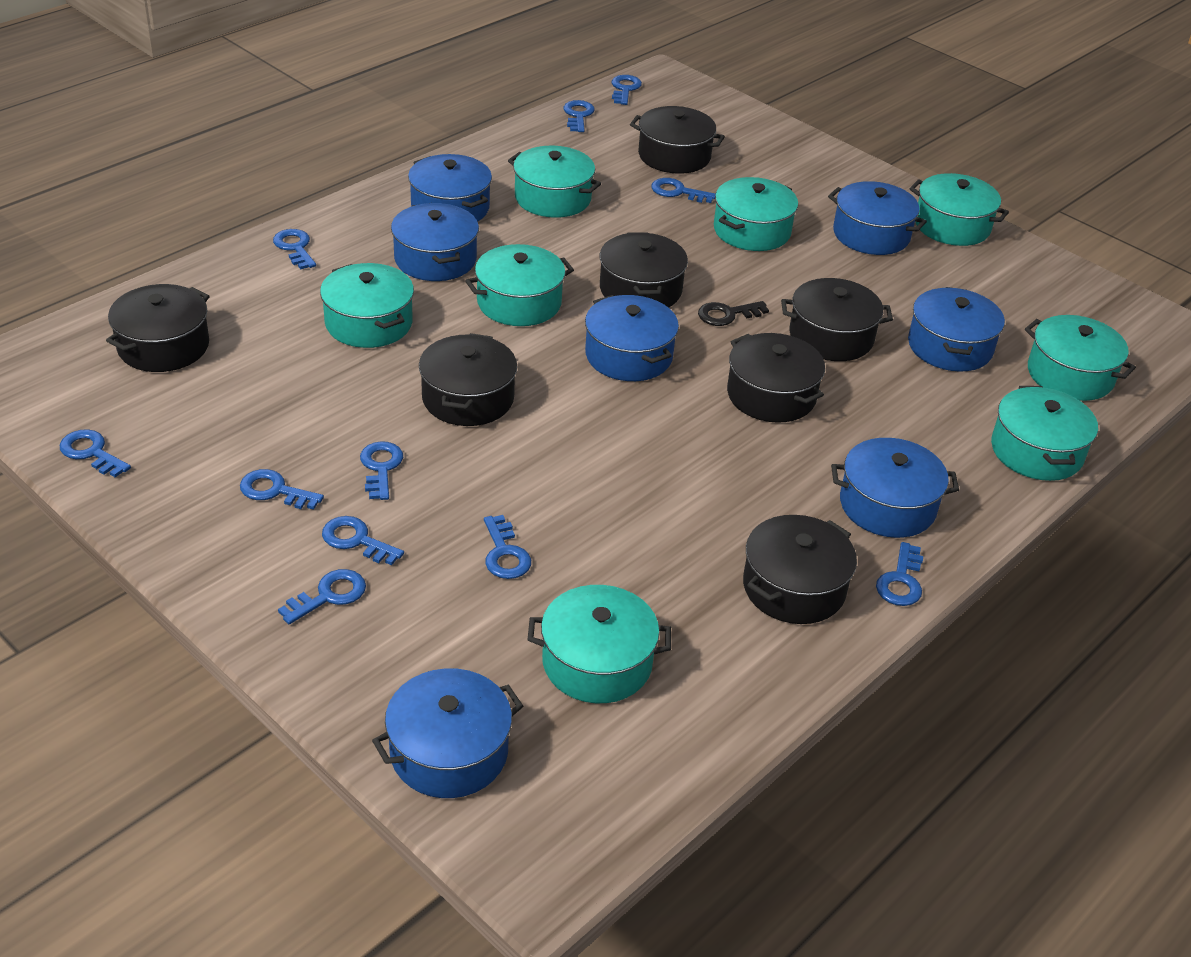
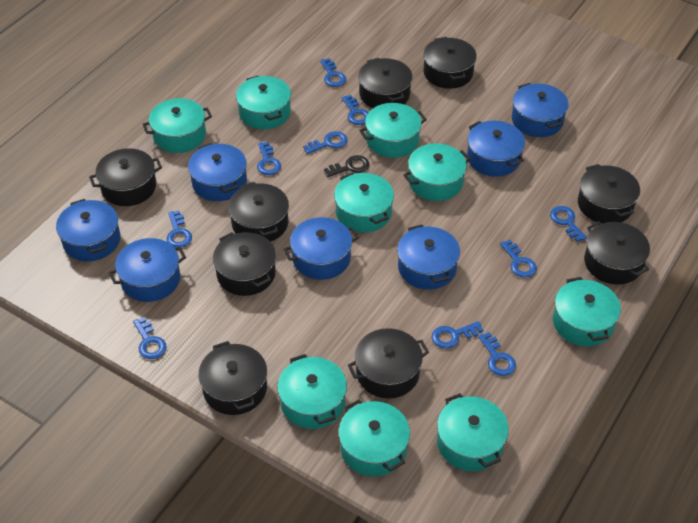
black pot: 7 -> 9
blue key: 11 -> 10
turquoise pot: 8 -> 9

